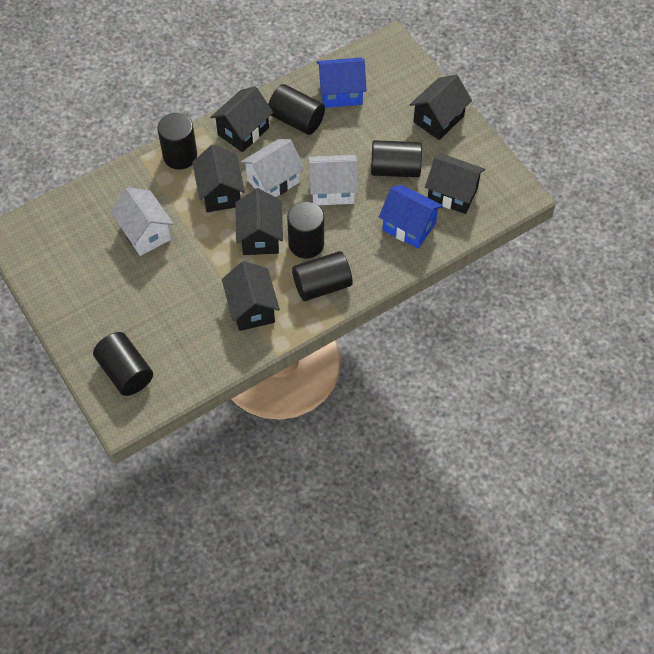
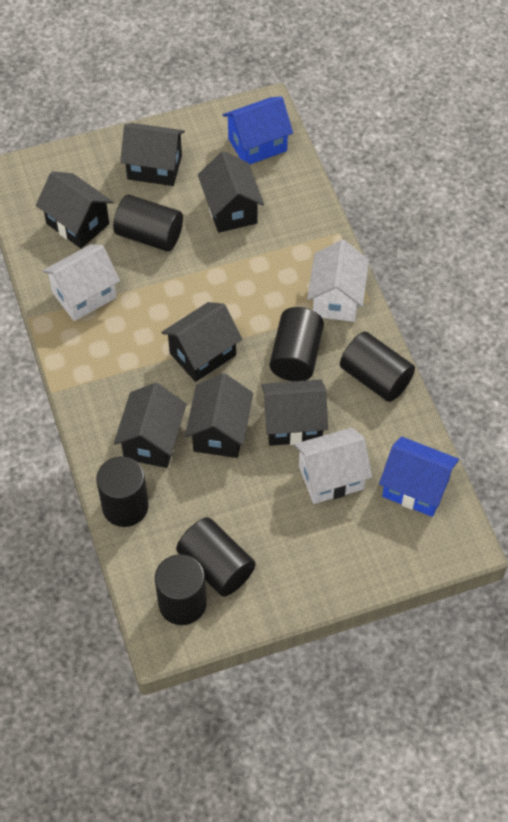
black house: 6 -> 7

